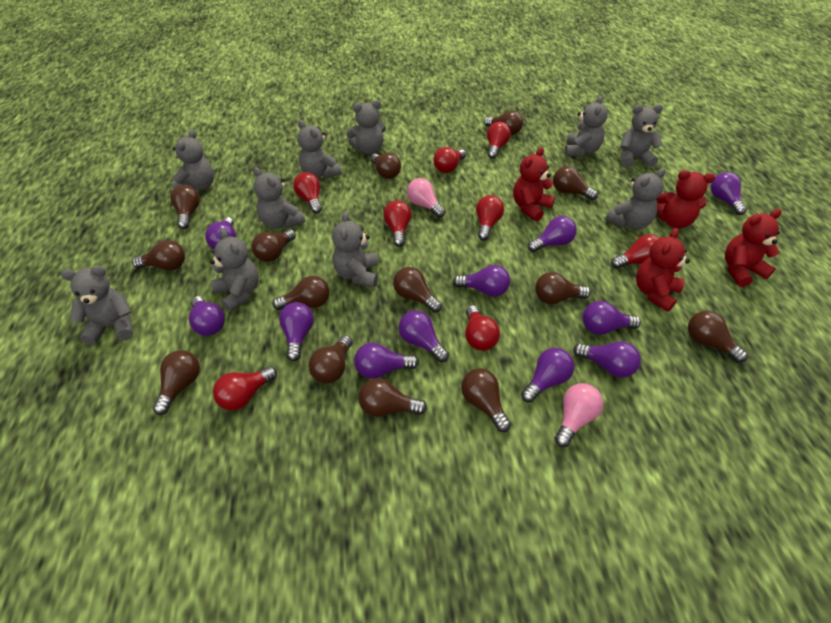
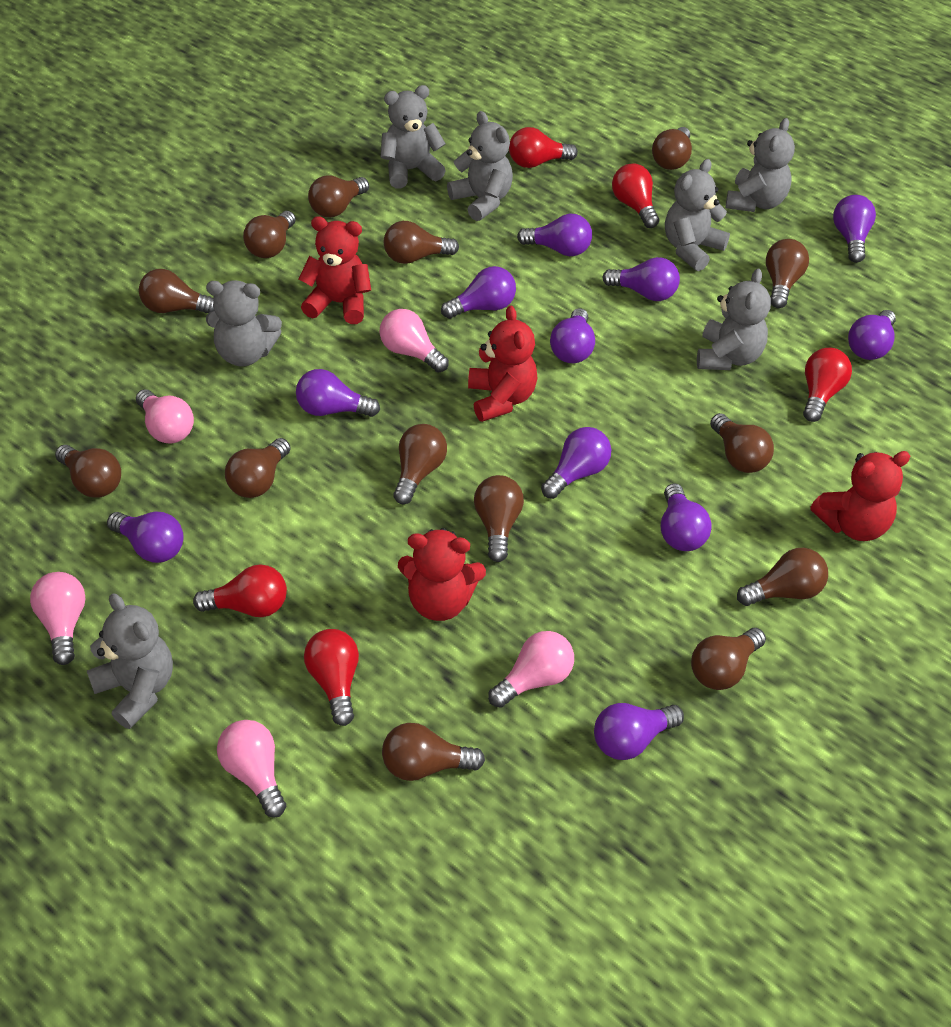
grey teddy bear: 10 -> 7
pink light bulb: 2 -> 5
red light bulb: 8 -> 5

